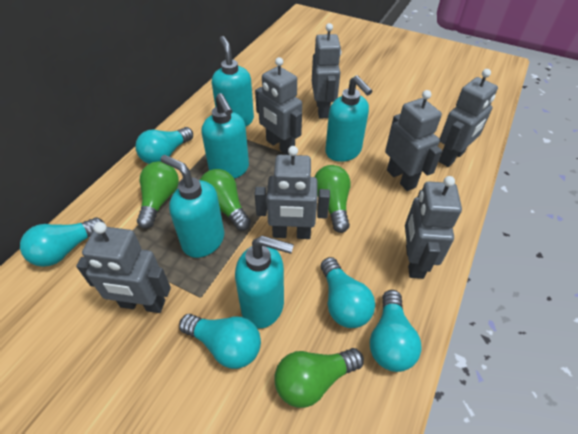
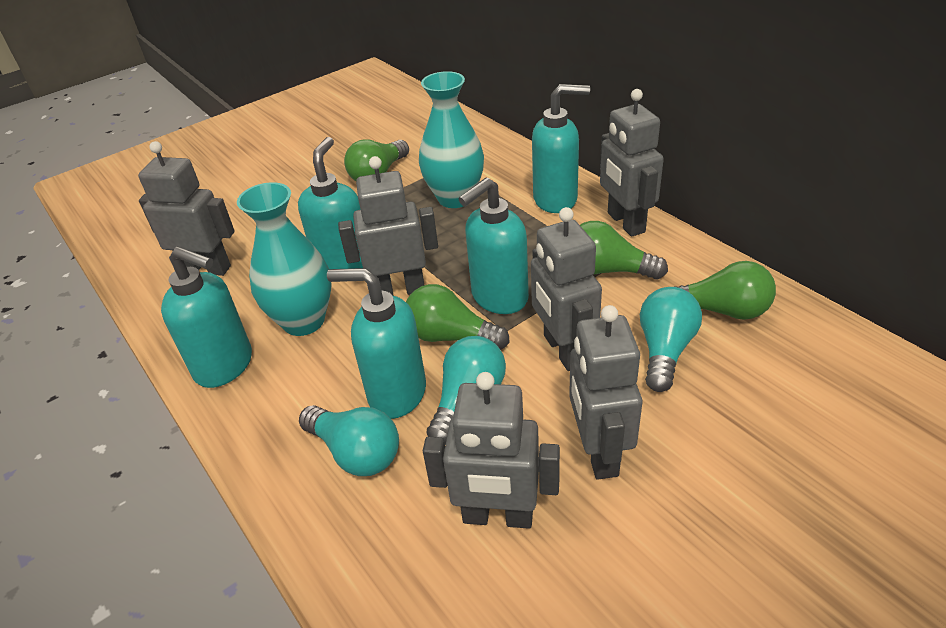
grey robot: 7 -> 6
turquoise light bulb: 5 -> 3
turquoise vase: 0 -> 2

